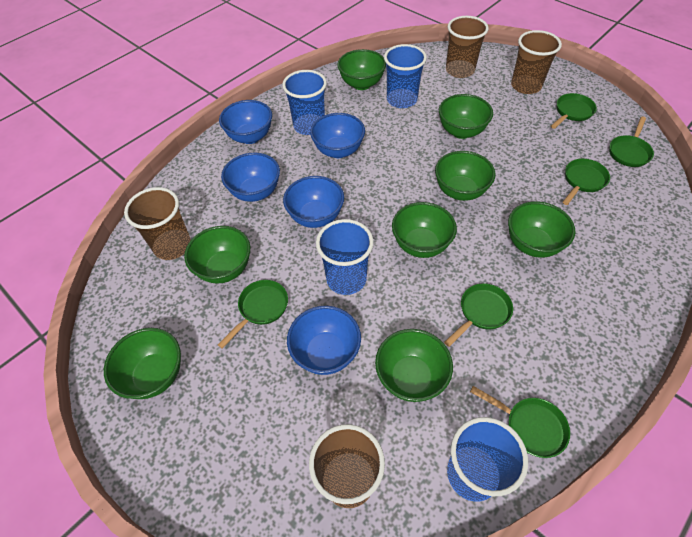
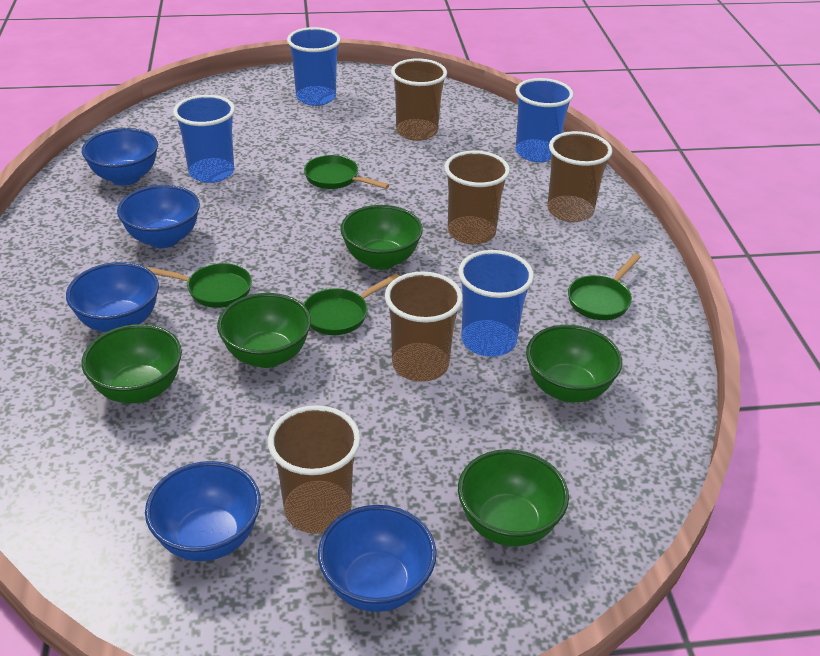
brown cup: 4 -> 5
green bowl: 8 -> 5
green pan: 6 -> 4

